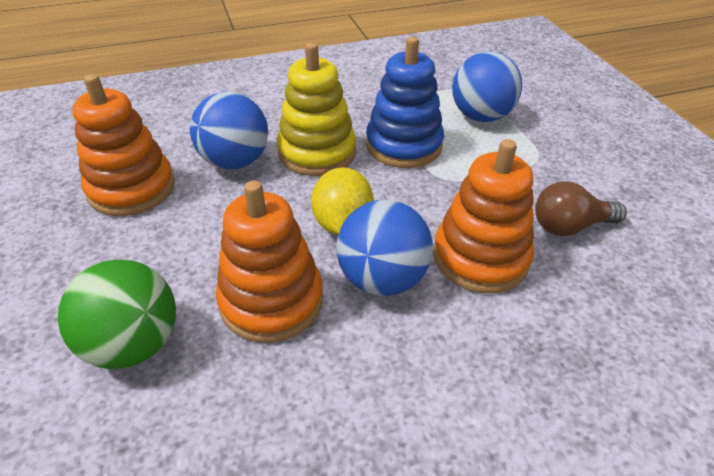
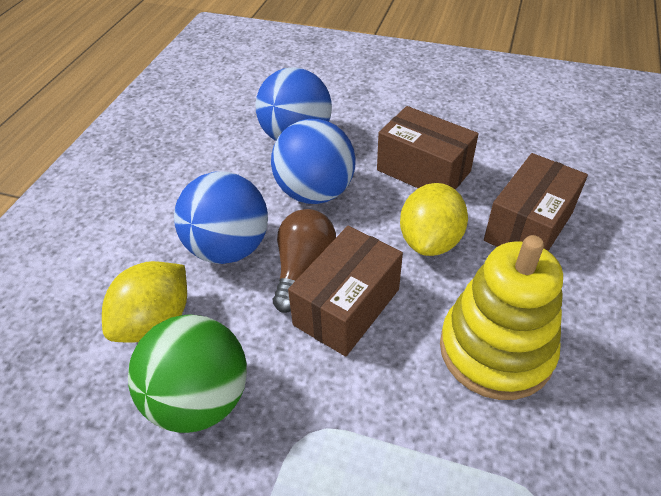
blue stacking toy: 1 -> 0
brown box: 0 -> 3
orange stacking toy: 3 -> 0
yellow lemon: 1 -> 2

